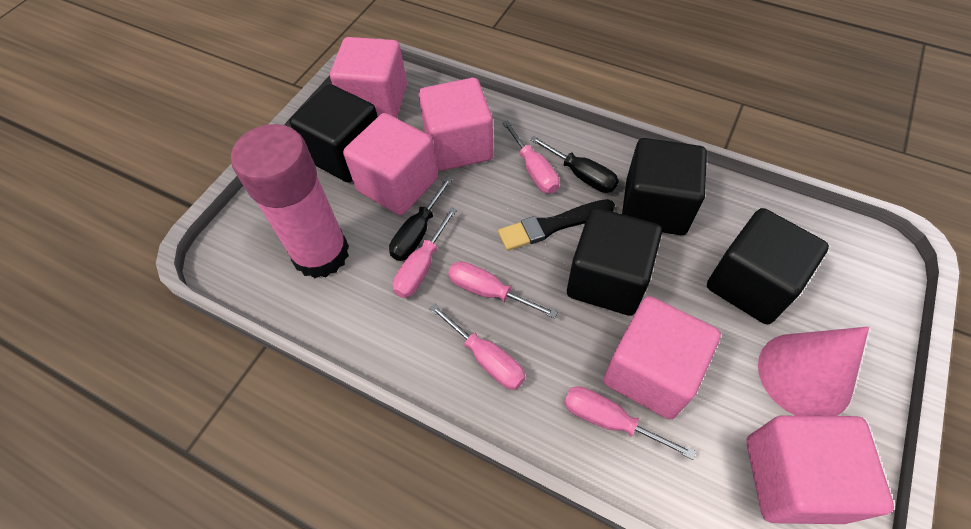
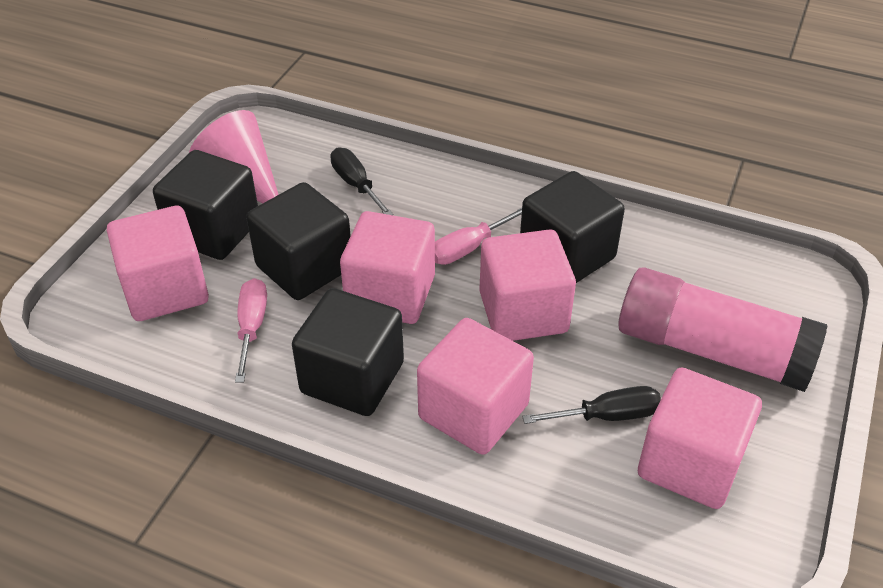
black brush: 1 -> 0
pink screwdriver: 5 -> 2

